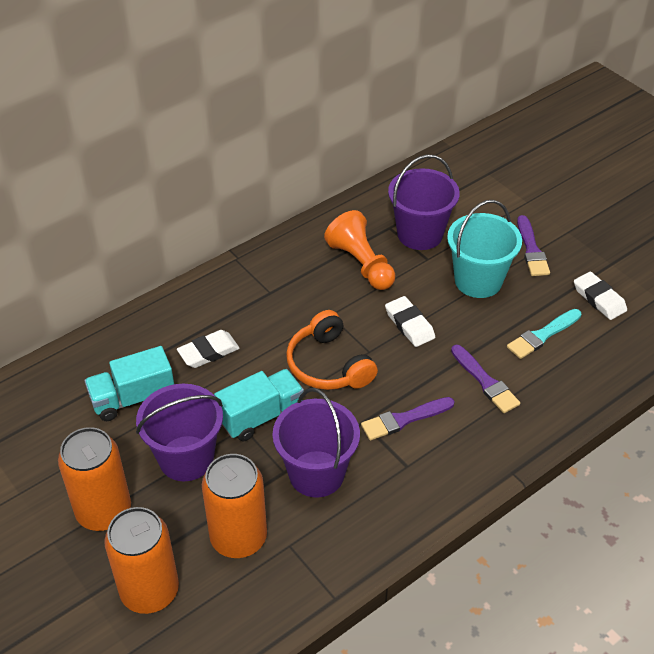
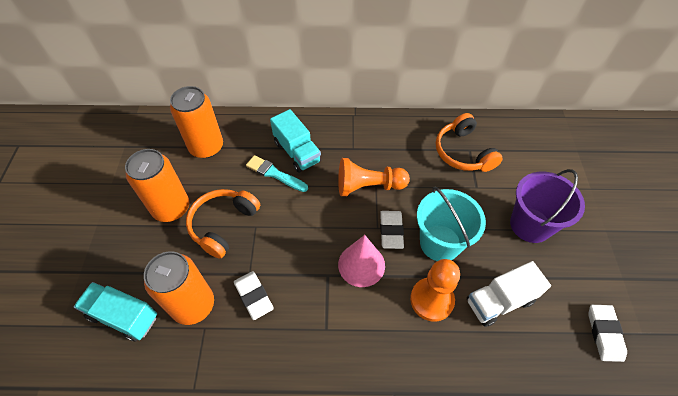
orange headphones: 1 -> 2
orange pawn: 1 -> 2
pink cone: 0 -> 1
purple brush: 3 -> 0
purple bucket: 3 -> 1
white truck: 0 -> 1

